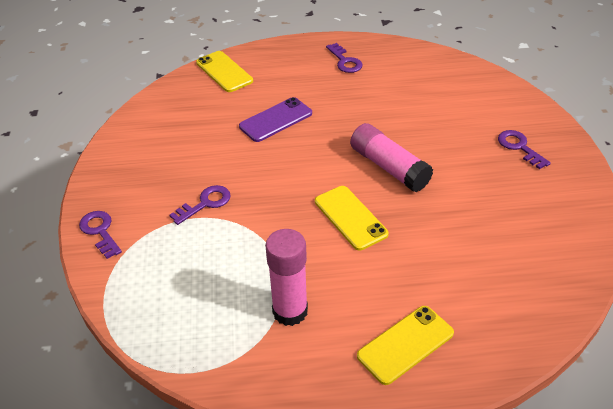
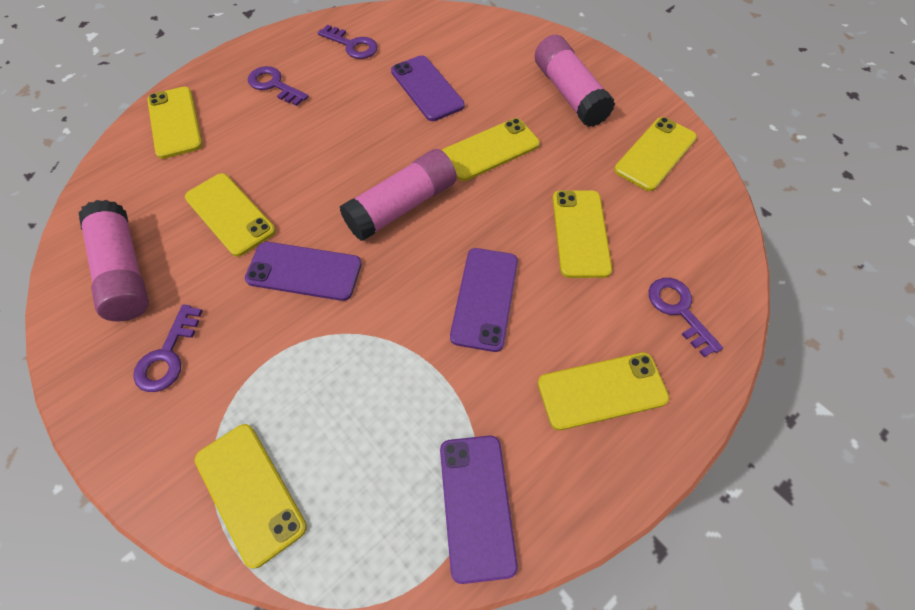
pink glue stick: 2 -> 3
purple phone: 1 -> 4
yellow phone: 3 -> 7

